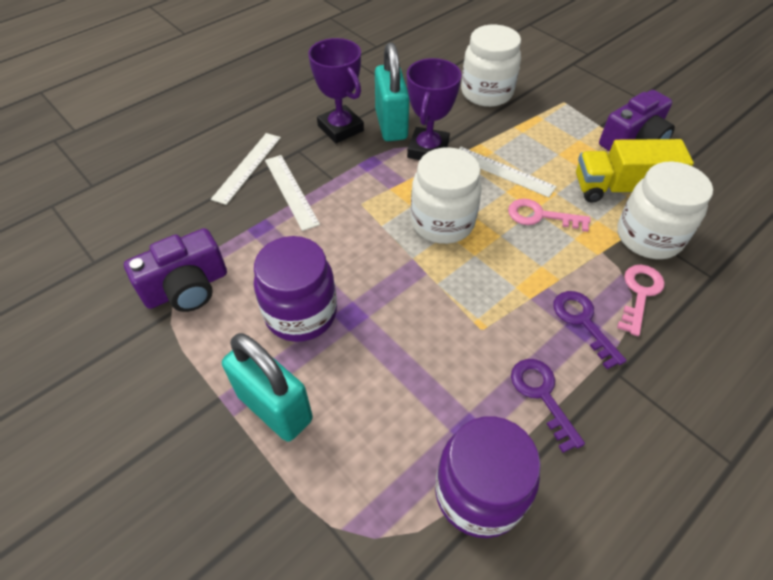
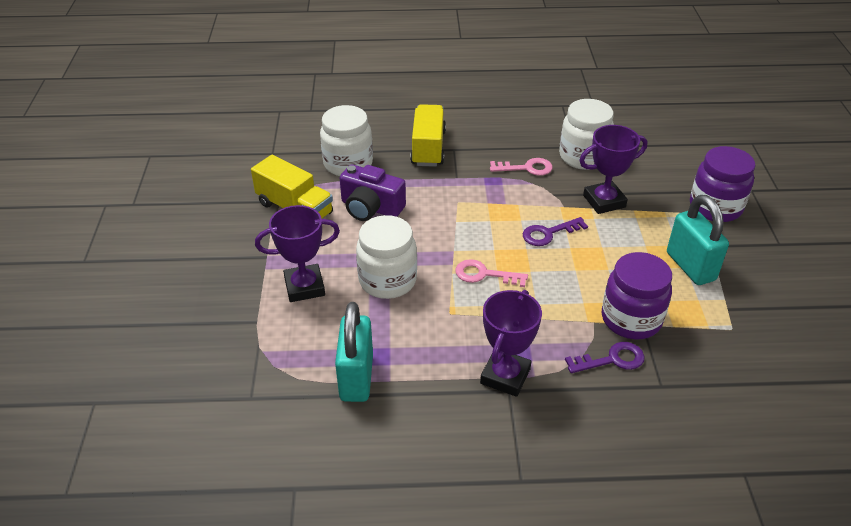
purple camera: 2 -> 1
purple trophy: 2 -> 3
white ruler: 3 -> 0
yellow truck: 1 -> 2

